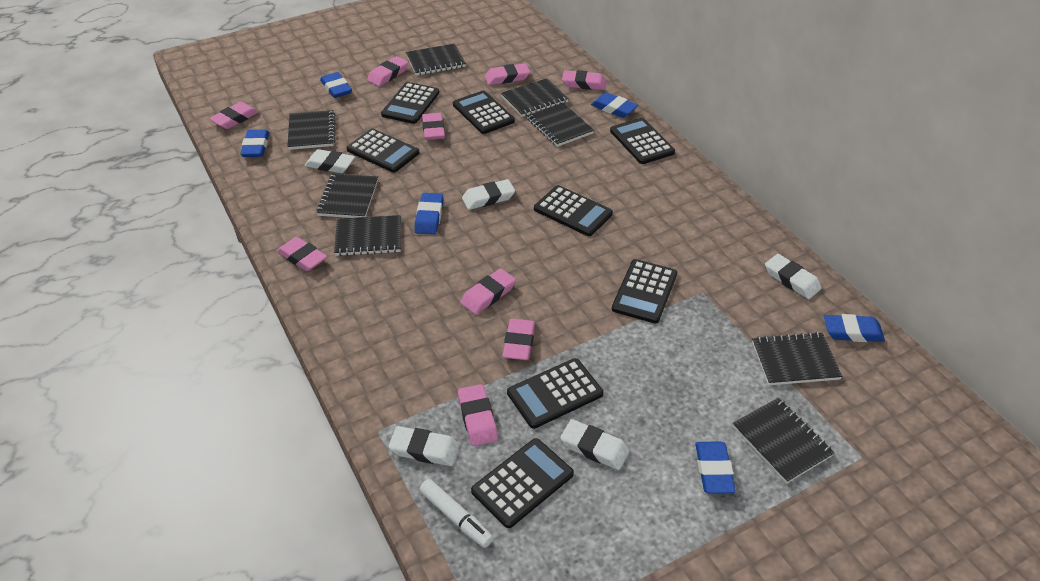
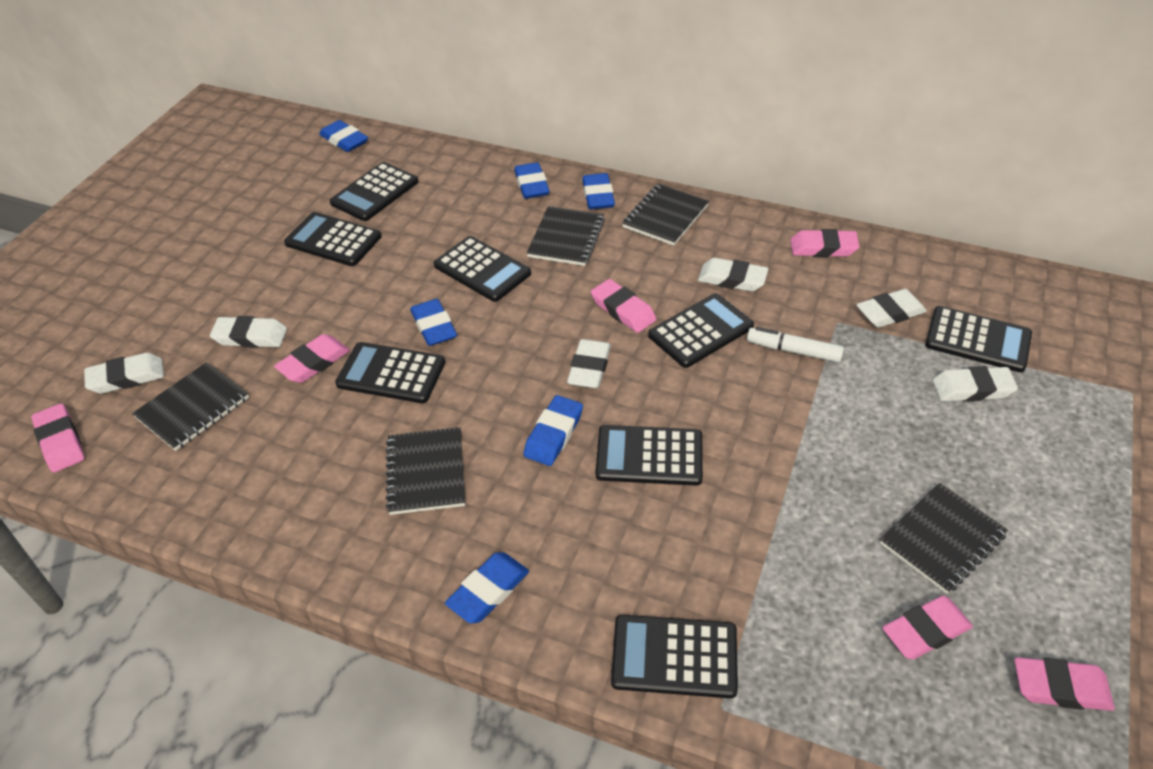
black notebook: 8 -> 5
pink eraser: 9 -> 6
white eraser: 5 -> 6

